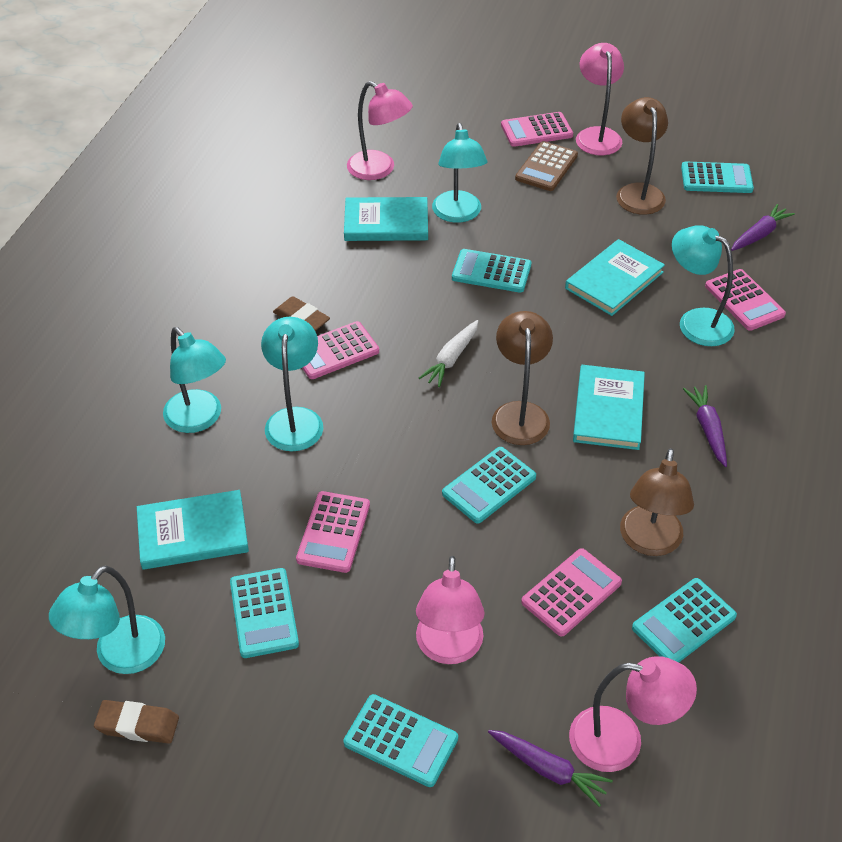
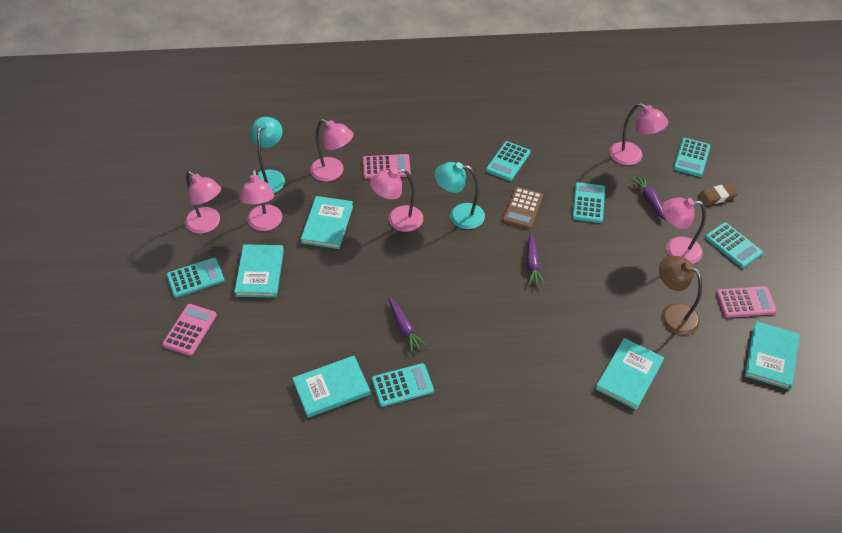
brown eraser: 2 -> 1
brown lamp: 3 -> 1
pink calculator: 5 -> 3
pink lamp: 4 -> 6
turquoise book: 4 -> 5
turquoise lamp: 5 -> 2
white carrot: 1 -> 0

